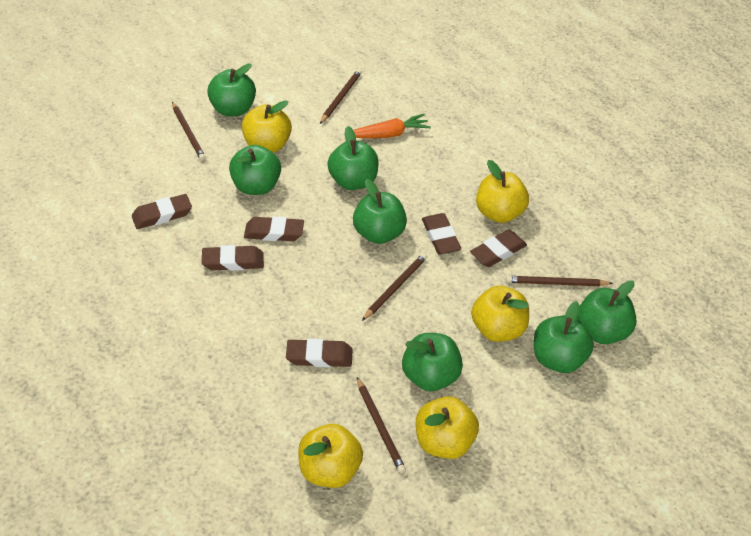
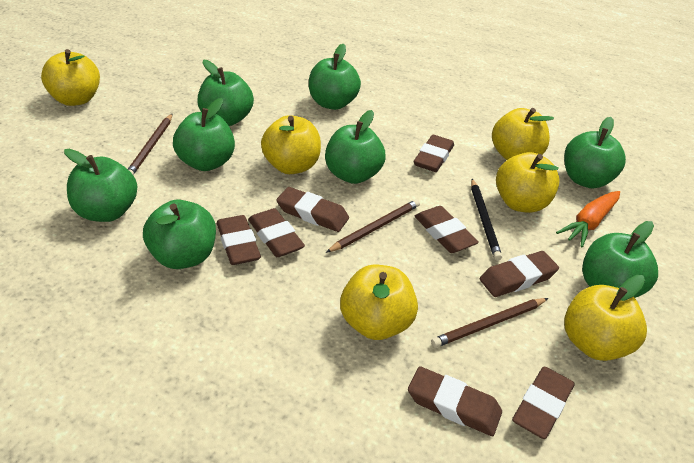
black pencil: 0 -> 1
brown eraser: 6 -> 8
brown pencil: 5 -> 3
green apple: 7 -> 8
yellow apple: 5 -> 6

